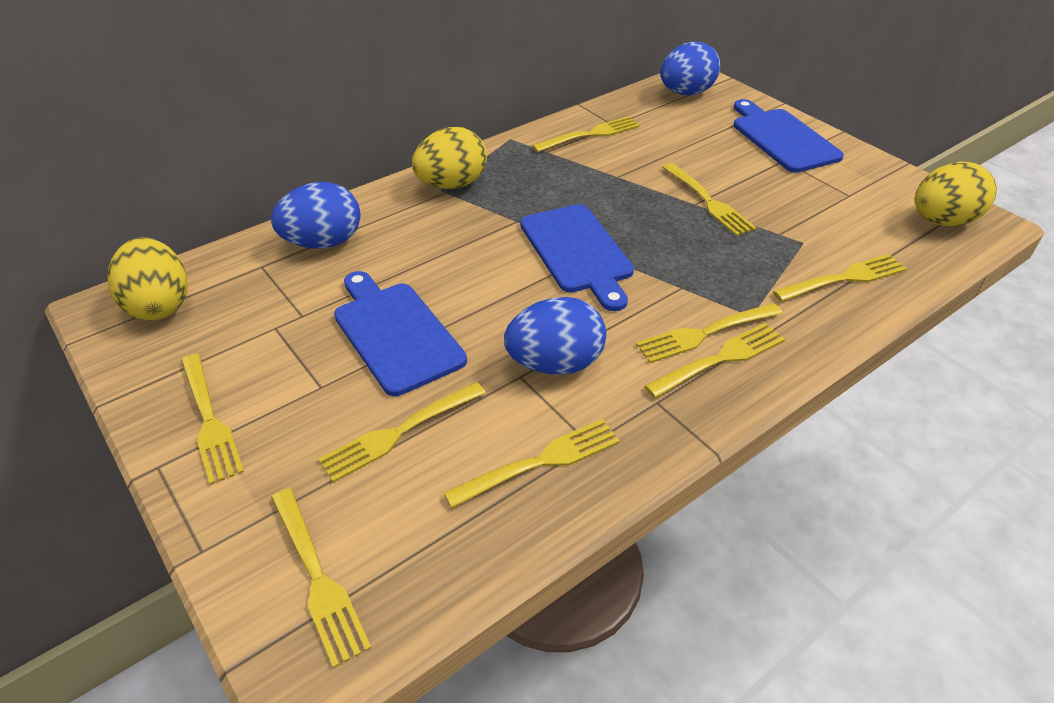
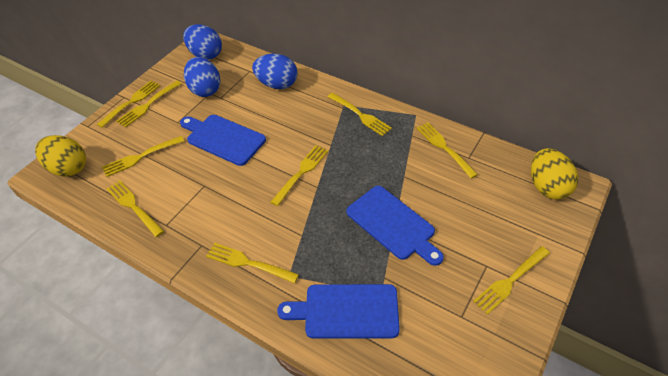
yellow egg: 3 -> 2

